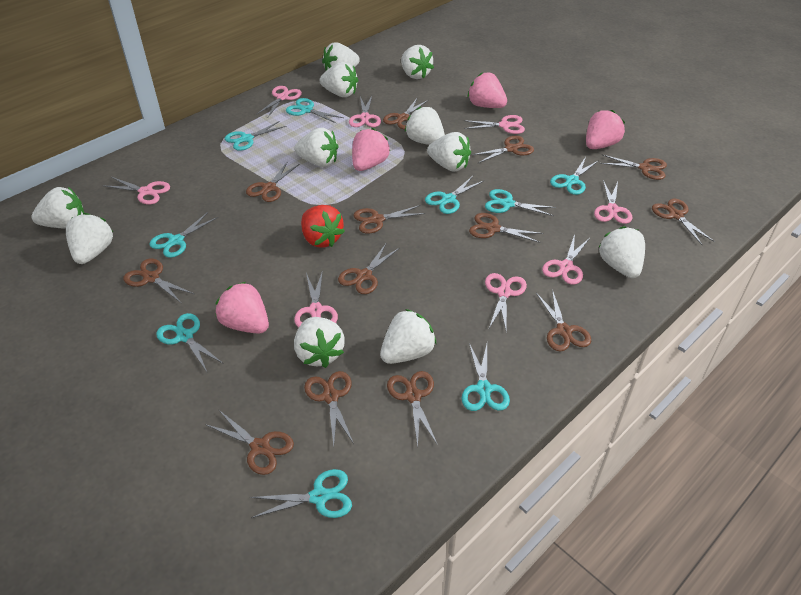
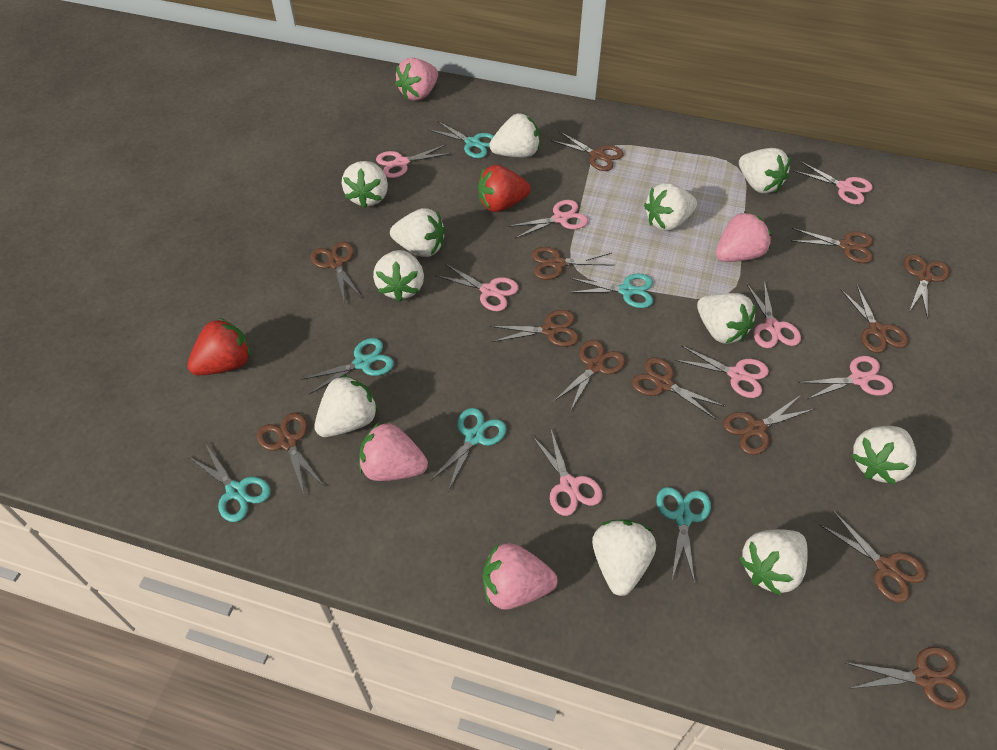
red strawberry: 1 -> 2
turquoise scissors: 9 -> 6

